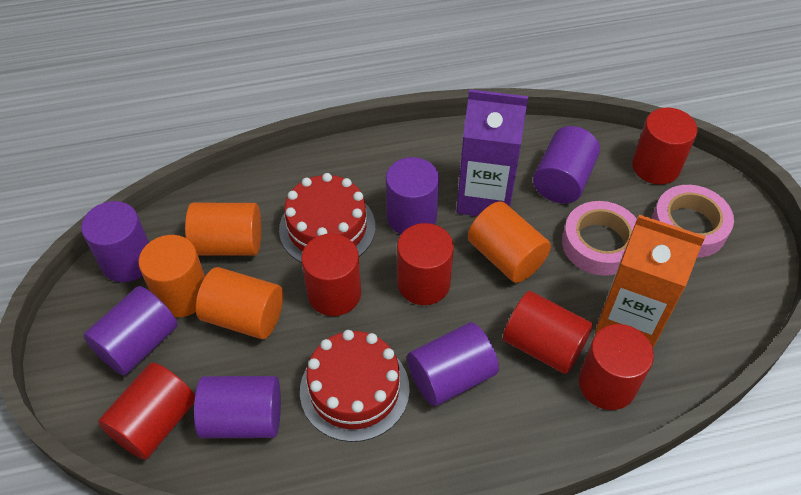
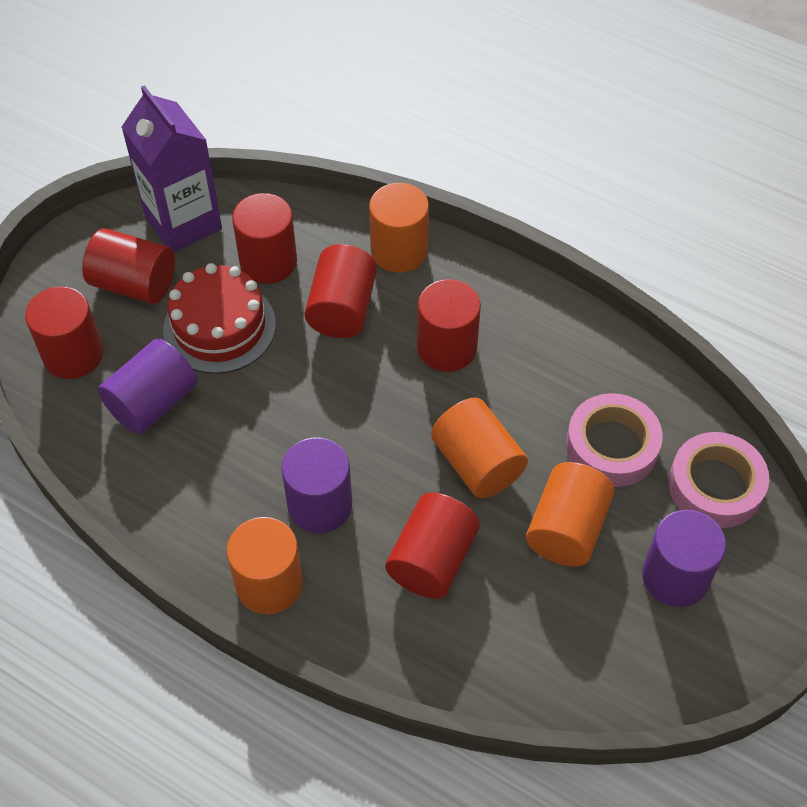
orange carton: 1 -> 0
purple cylinder: 6 -> 3
red cake: 2 -> 1

